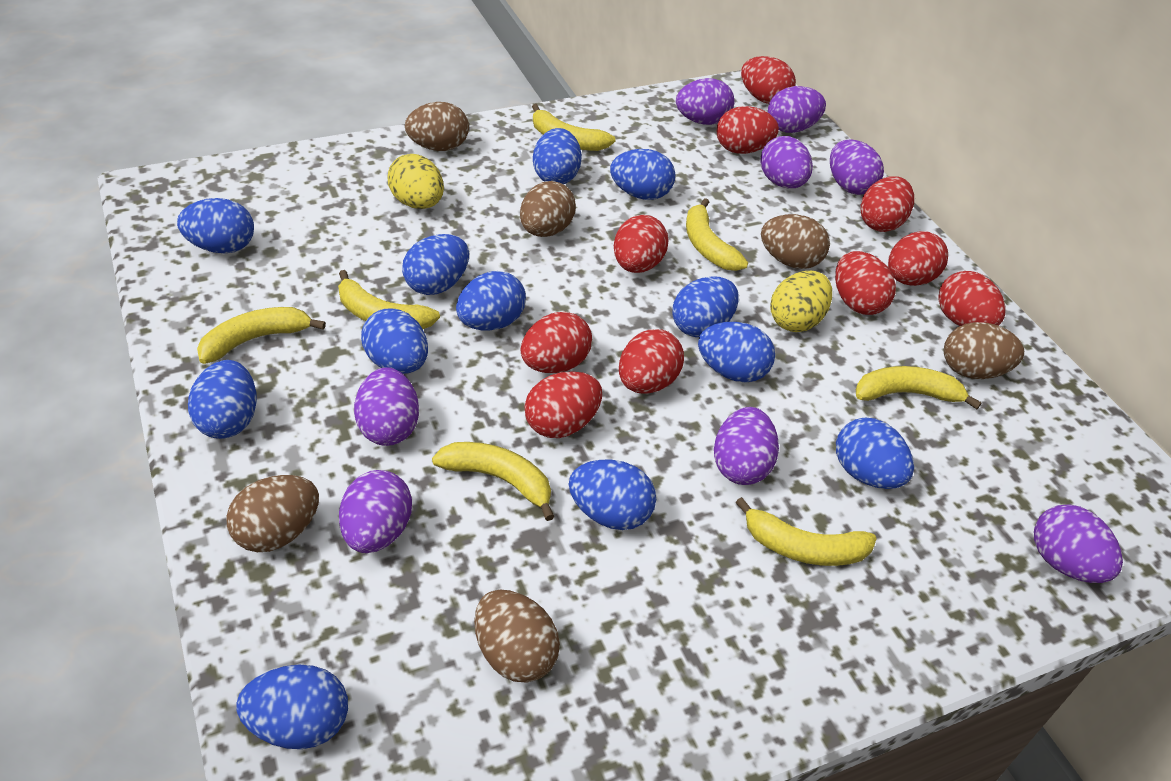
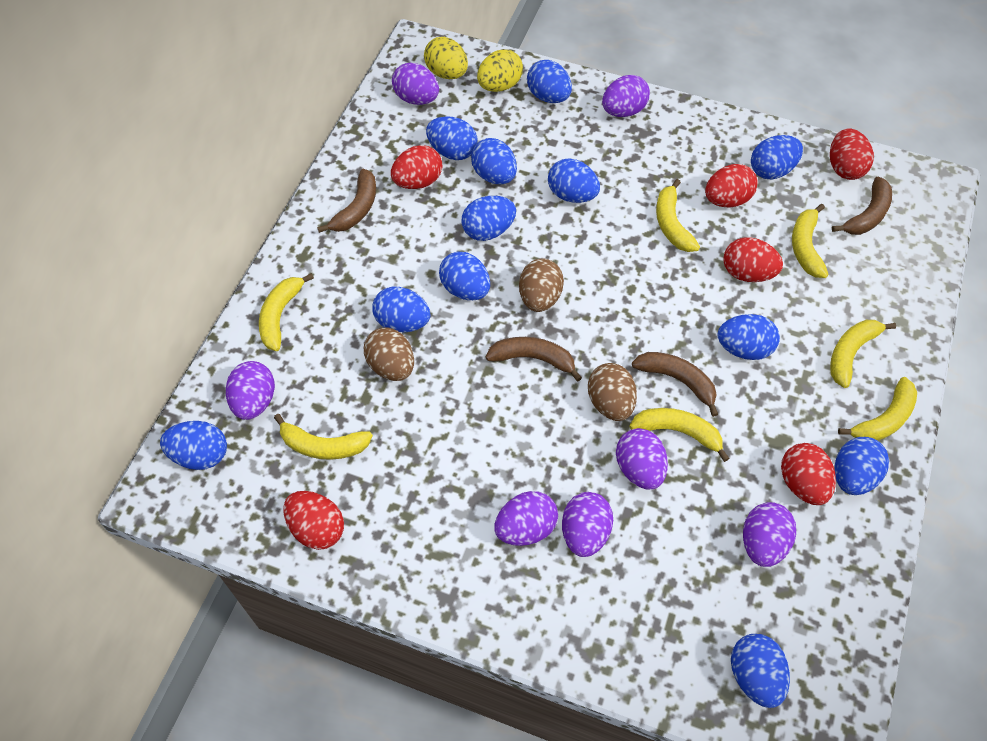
brown banana: 0 -> 4
brown egg: 6 -> 3
purple egg: 8 -> 7
red egg: 10 -> 6

